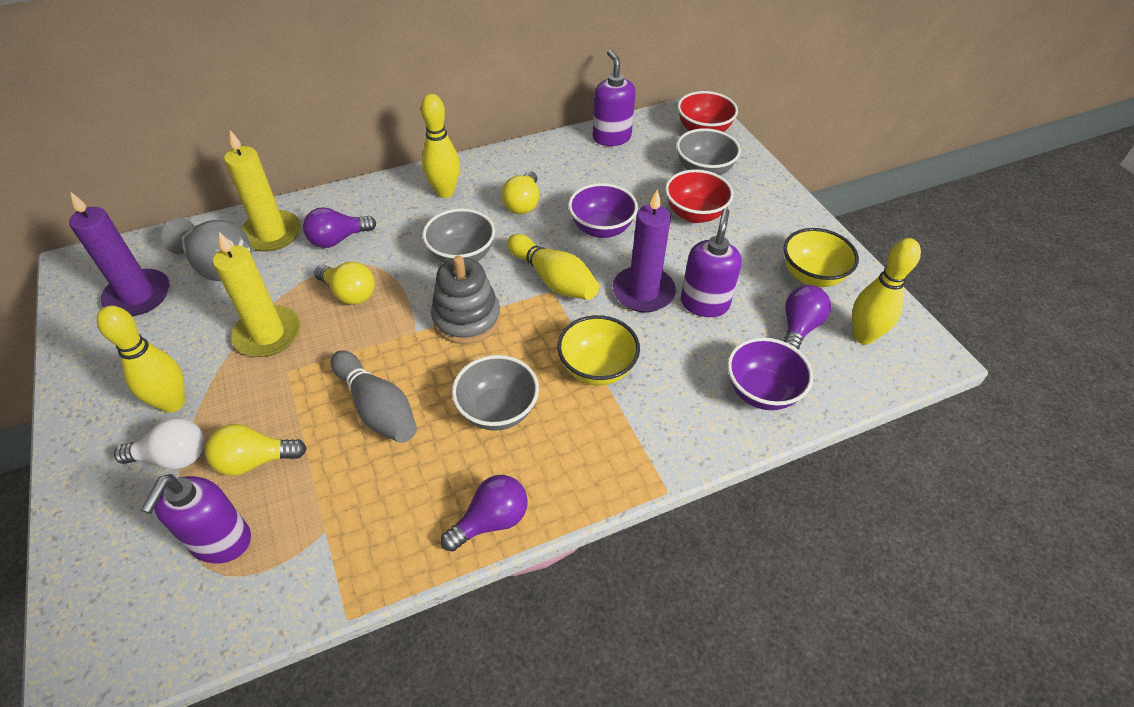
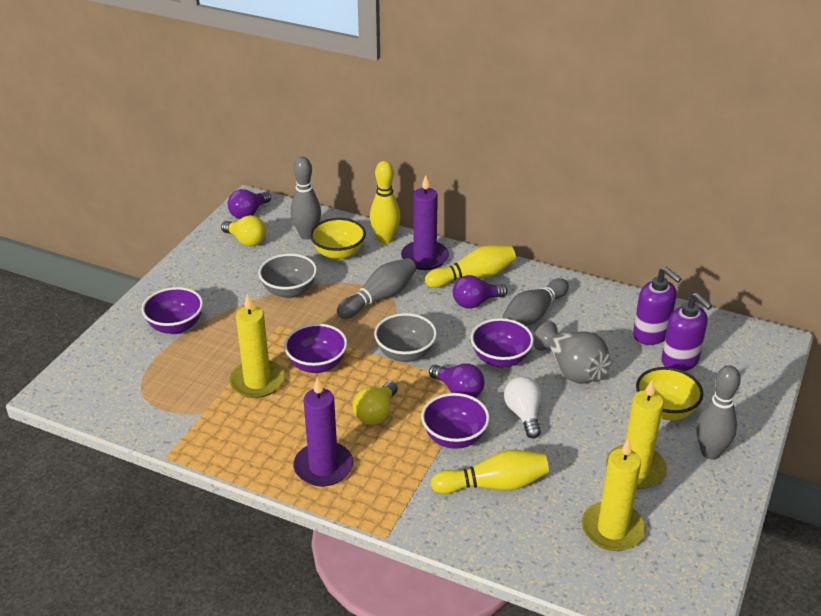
grey bowl: 3 -> 2
grey bowling pin: 1 -> 4
grey stacking toy: 1 -> 0
purple bowl: 2 -> 4
purple soap dispenser: 3 -> 2
red bowl: 2 -> 0
yellow bowling pin: 4 -> 3
yellow candle: 2 -> 3
yellow light bulb: 3 -> 2

